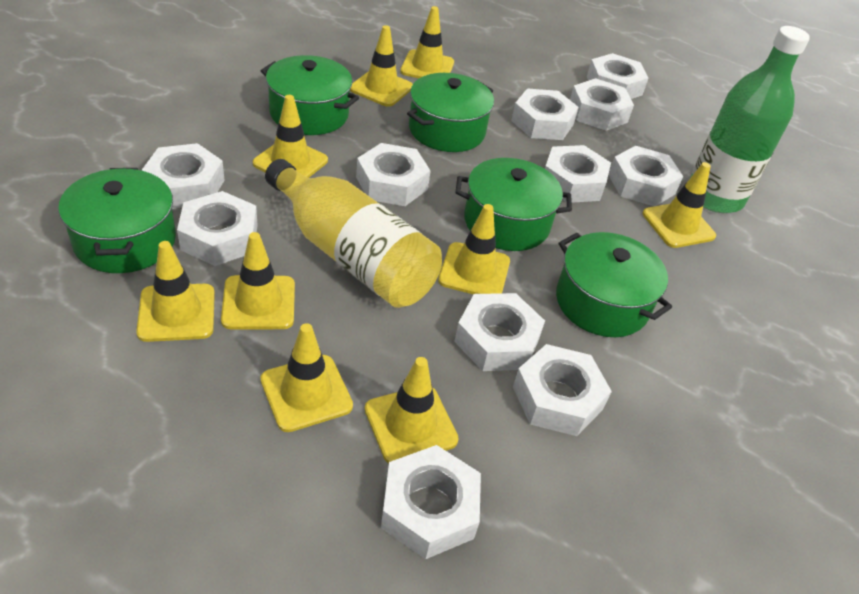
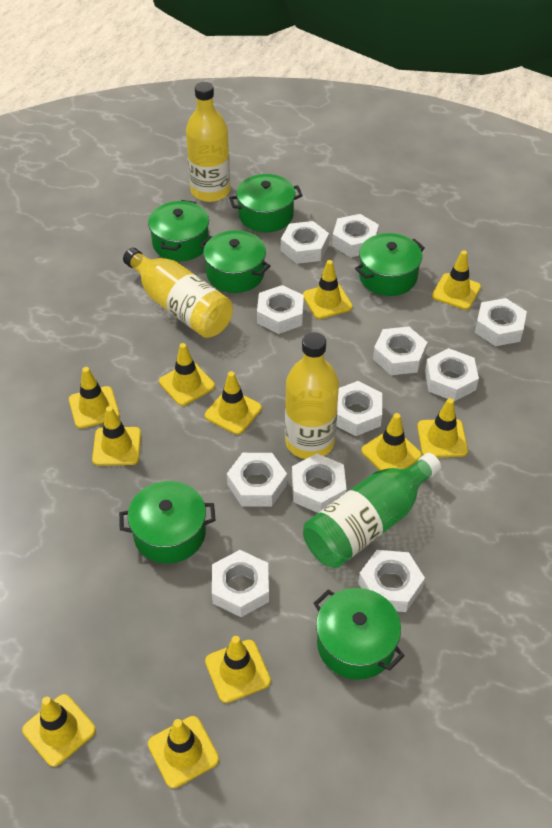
green pot: 5 -> 6
yellow bottle: 1 -> 3
yellow traffic cone: 9 -> 11

